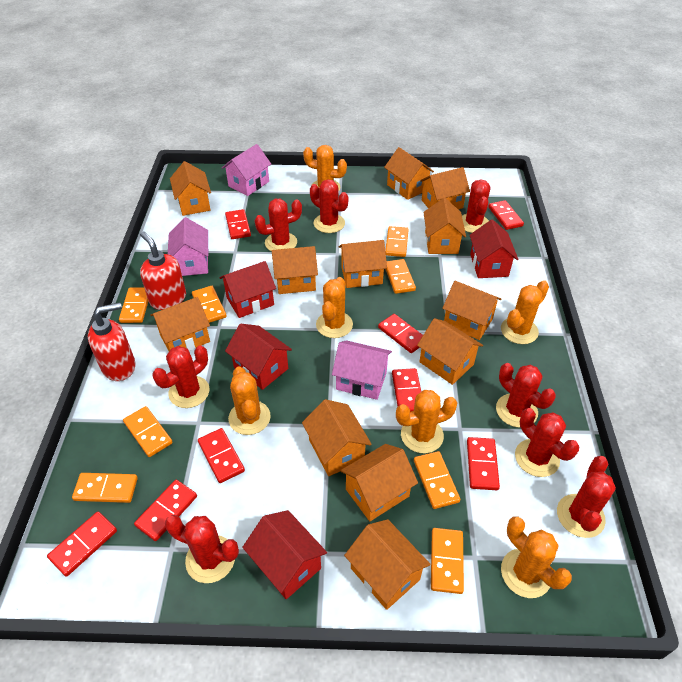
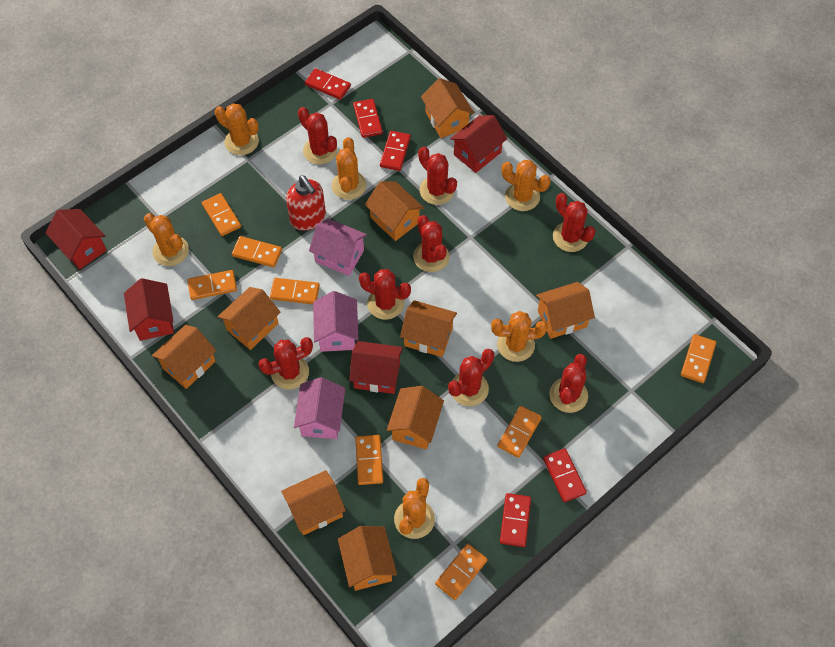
orange house: 12 -> 9
red domino: 8 -> 5
red soap dispenser: 2 -> 1

